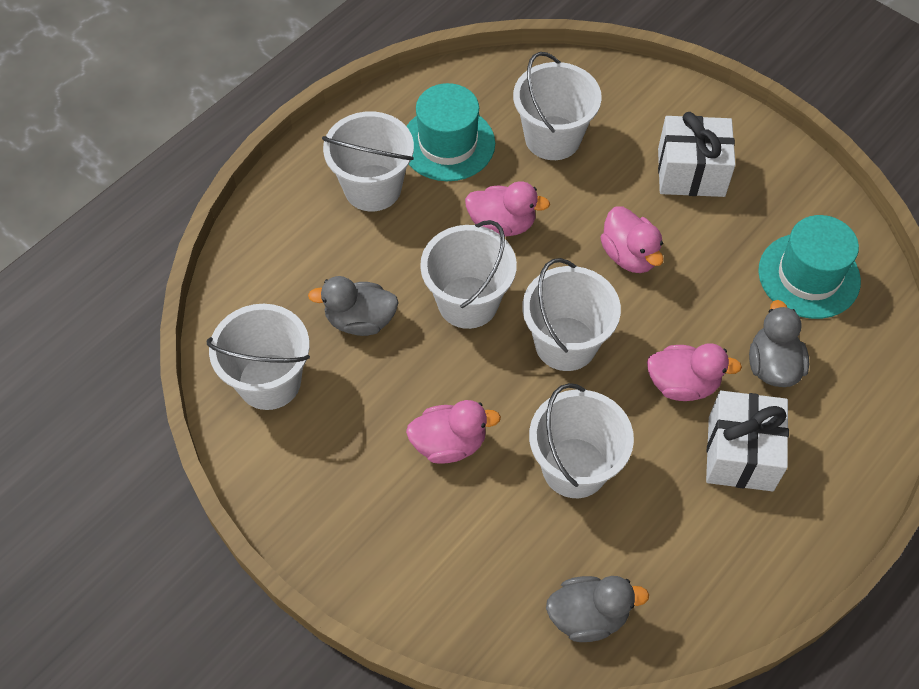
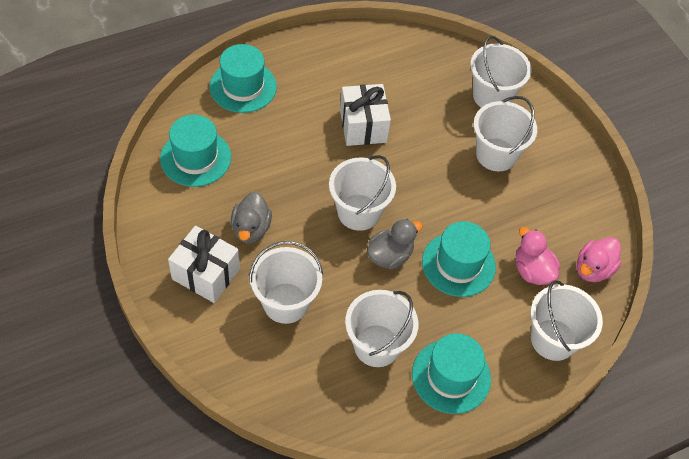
grey duck: 3 -> 2
pink duck: 4 -> 2
turquoise hat: 2 -> 4

